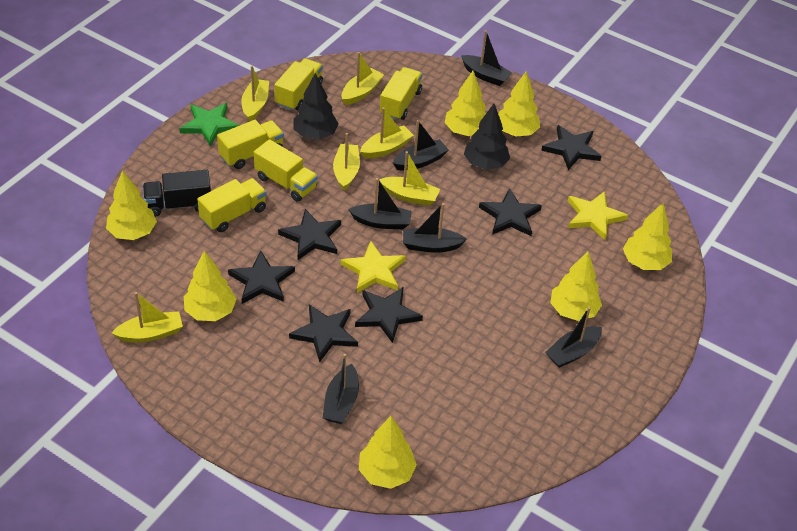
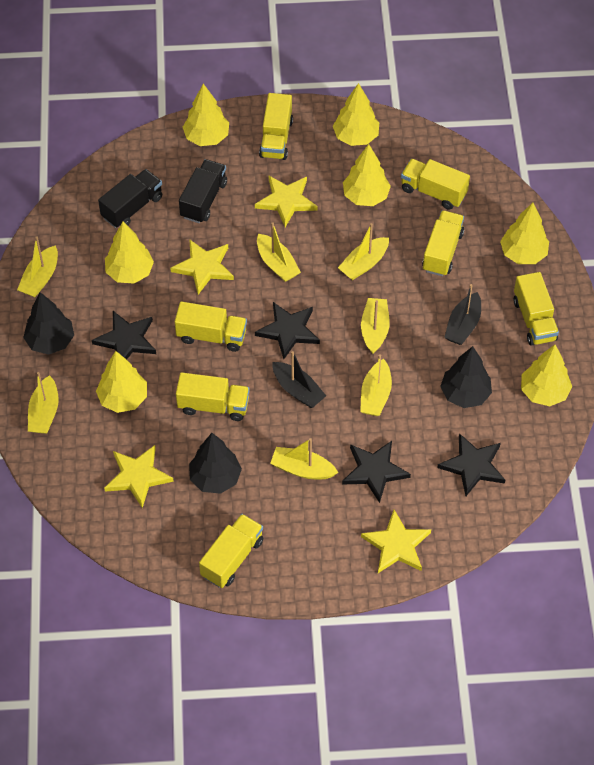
black boat: 6 -> 2
black star: 6 -> 4
black tree: 2 -> 3
black truck: 1 -> 2
green star: 1 -> 0
yellow boat: 6 -> 7
yellow star: 2 -> 4
yellow truck: 5 -> 7

